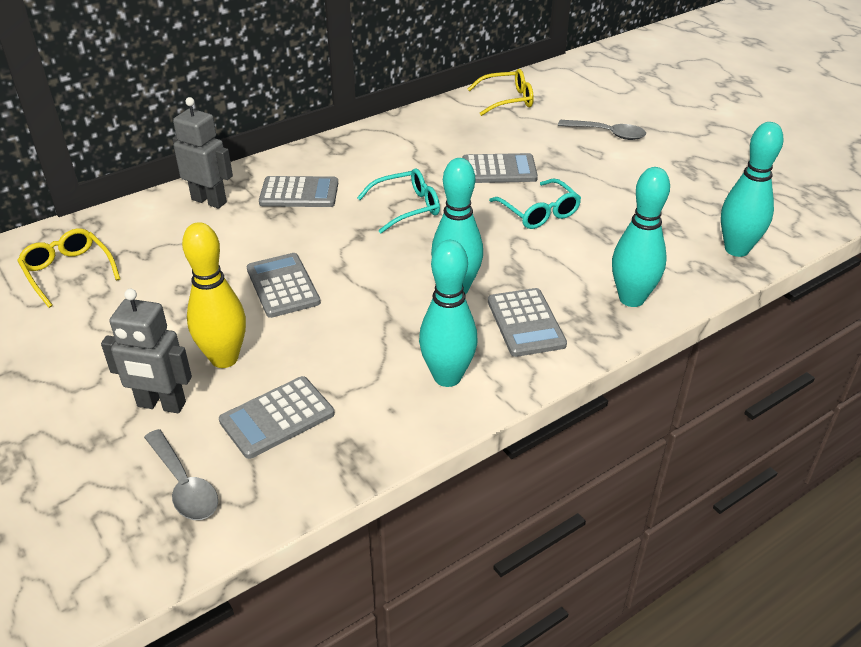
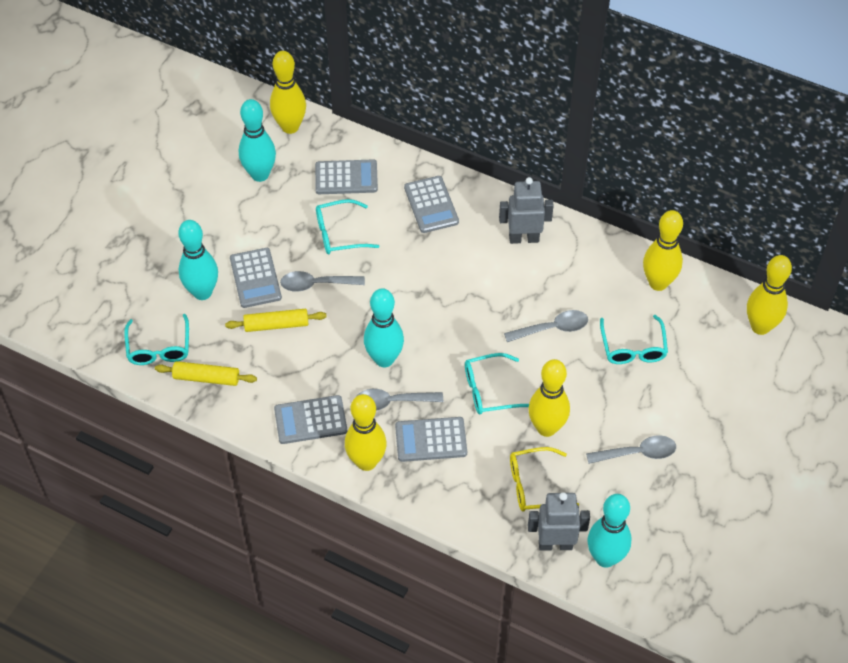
grey spoon: 2 -> 4
turquoise glasses: 2 -> 4
yellow bowling pin: 1 -> 5
yellow glasses: 2 -> 1
yellow rolling pin: 0 -> 2

